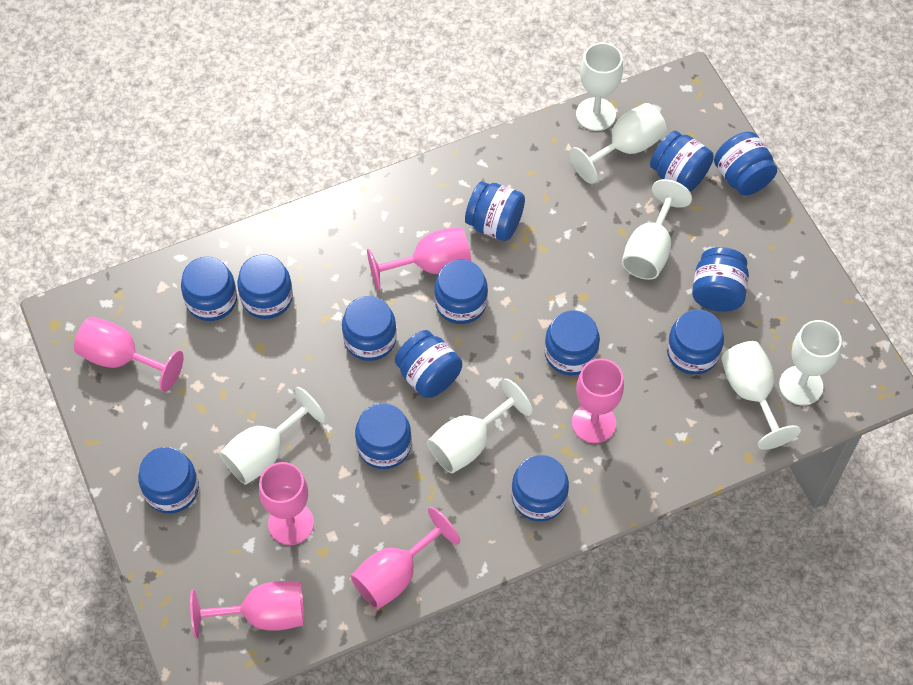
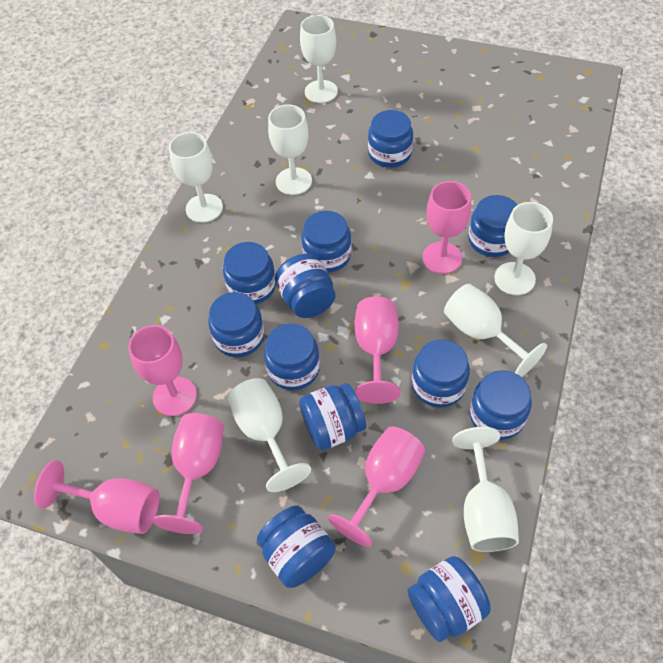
blue jar: 14 -> 12

